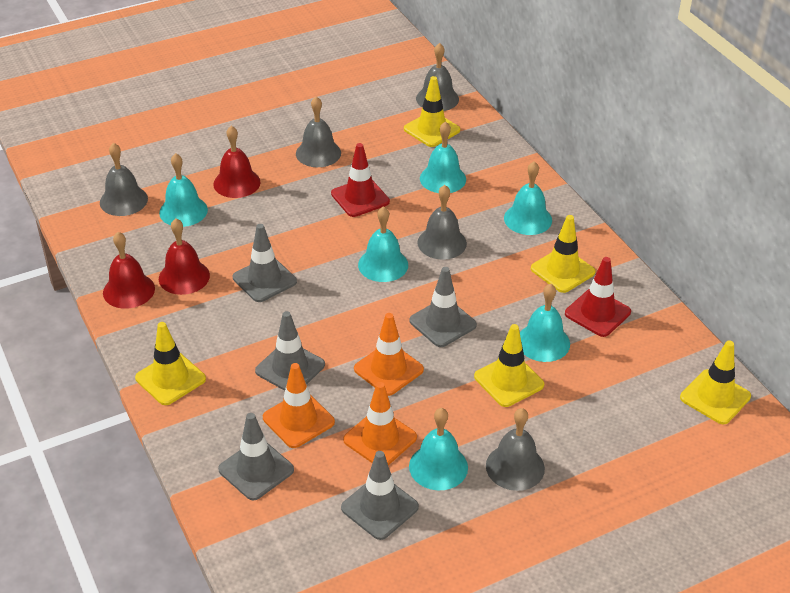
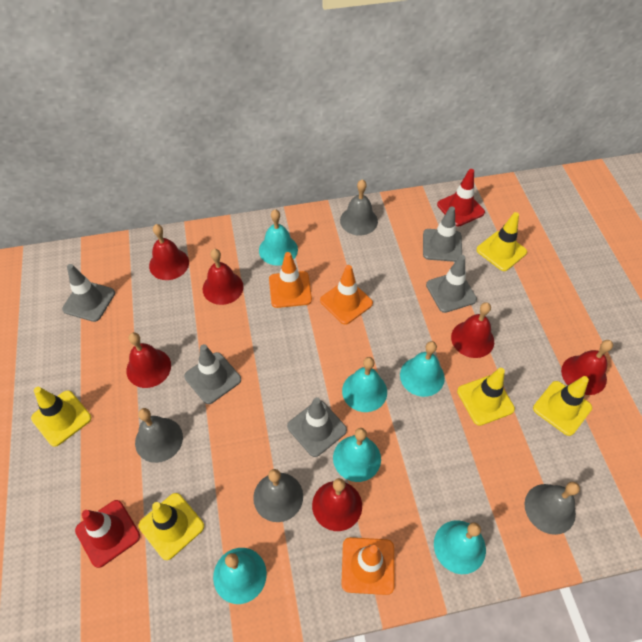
grey bell: 5 -> 4
red bell: 3 -> 6

